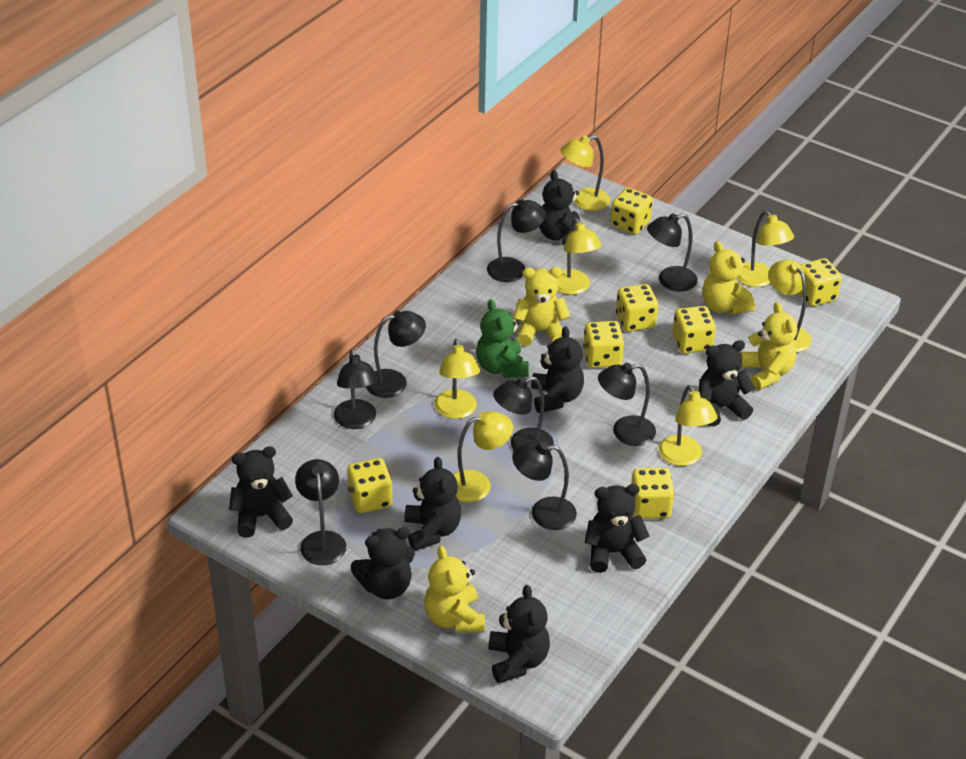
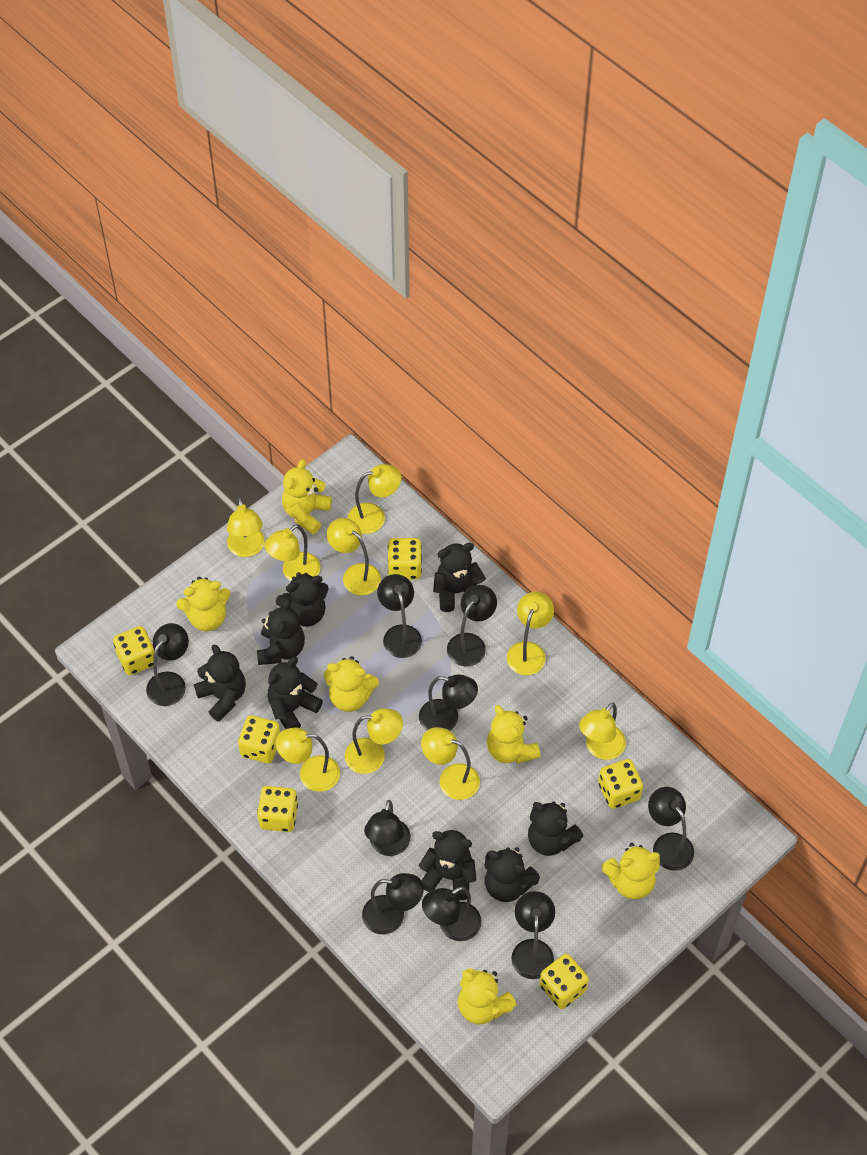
black lamp: 8 -> 9
green teddy bear: 1 -> 0
yellow dice: 7 -> 6
yellow lamp: 7 -> 9
yellow teddy bear: 4 -> 6

